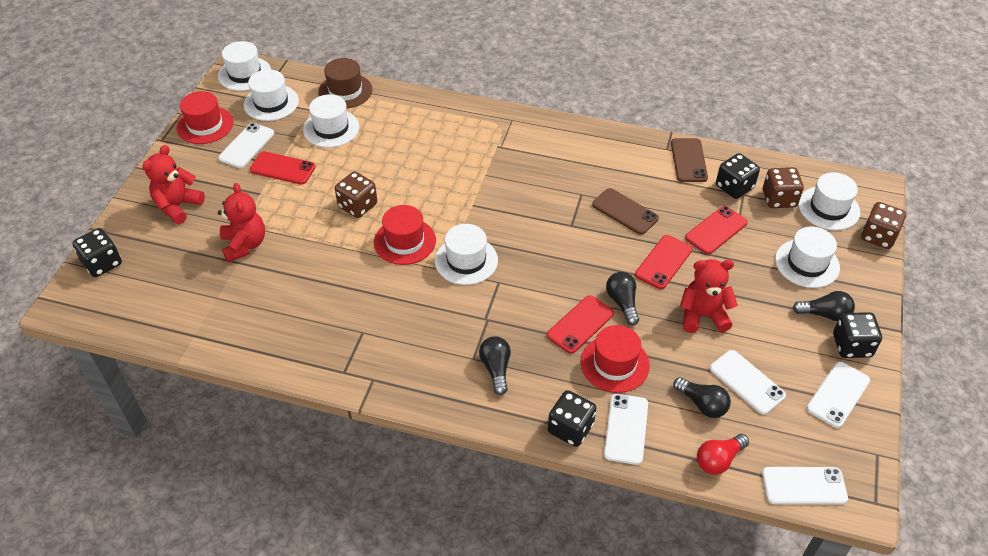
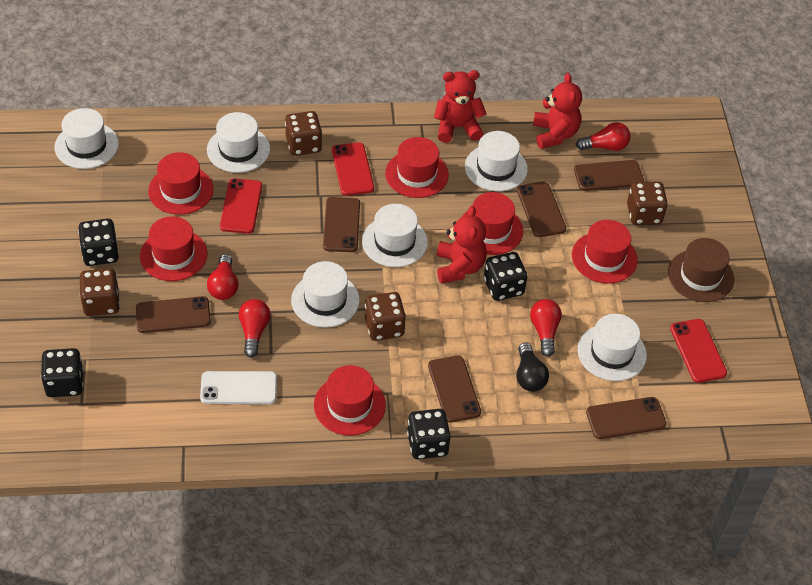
black light bulb: 4 -> 1
brown dice: 3 -> 4
brown phone: 2 -> 6
red hat: 3 -> 6
red light bulb: 1 -> 4
red phone: 4 -> 3
white phone: 5 -> 1

